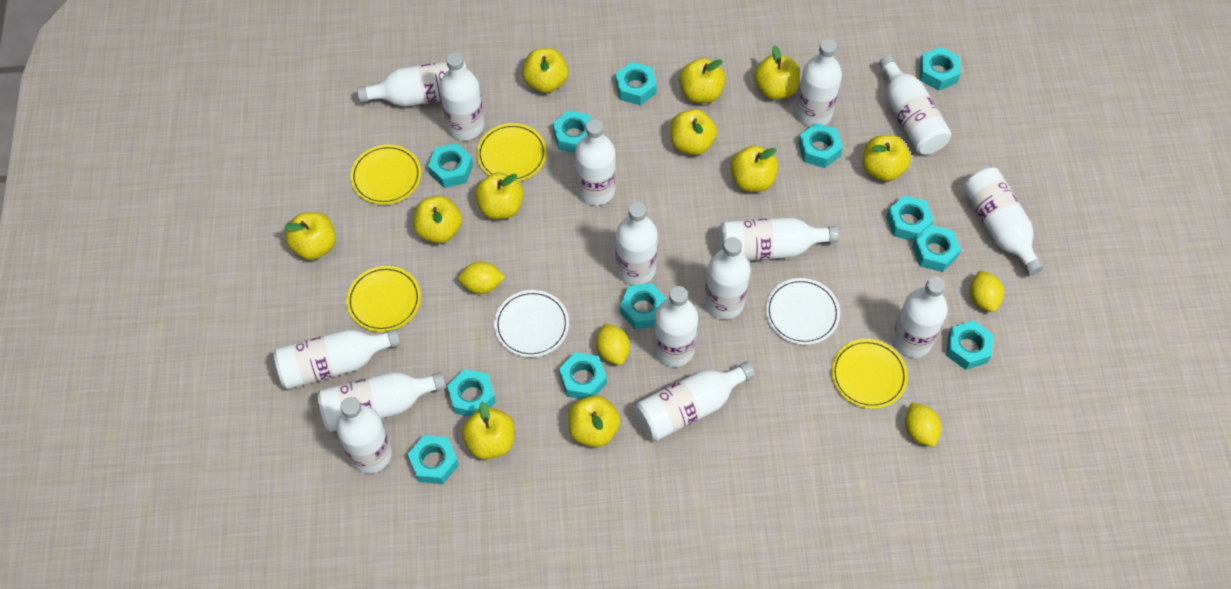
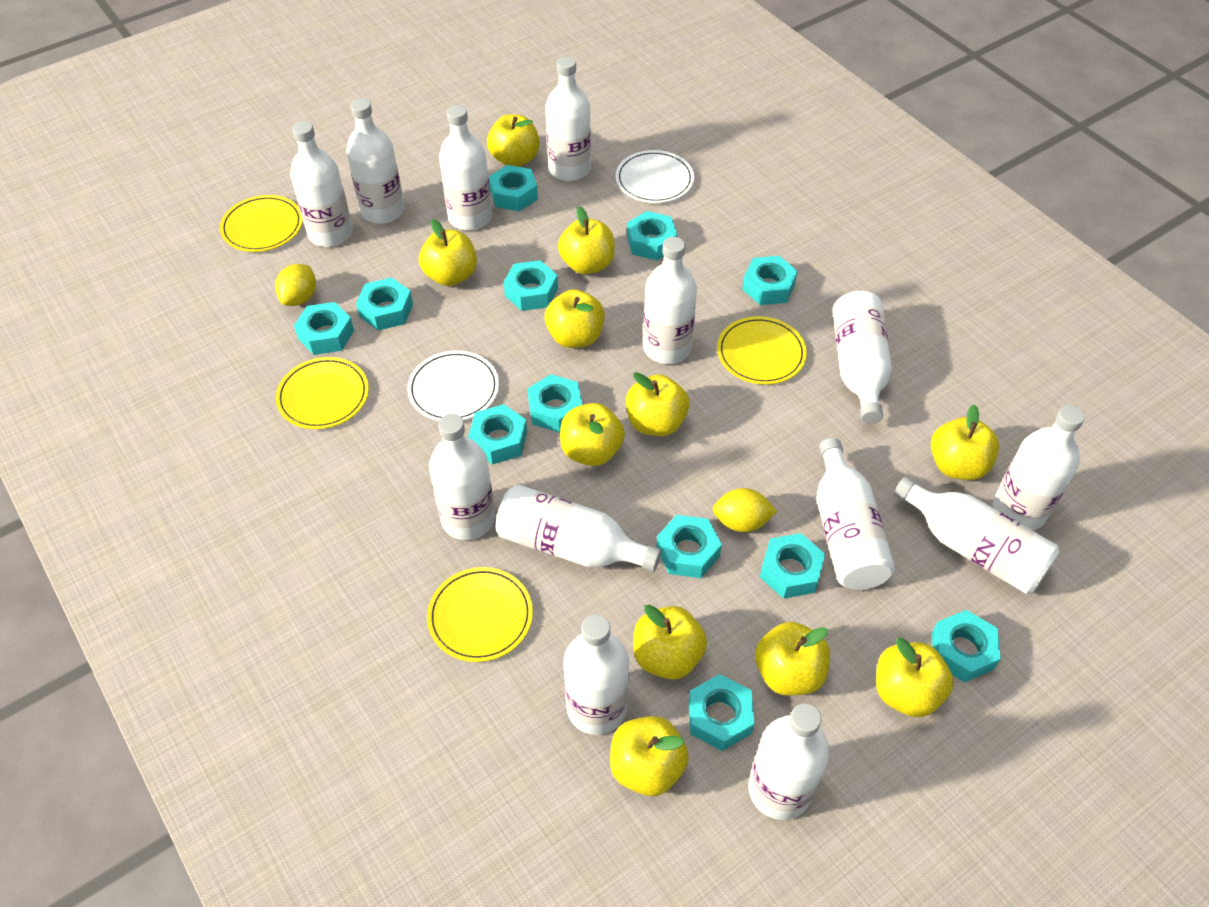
white bottle: 15 -> 13
yellow lemon: 4 -> 2

